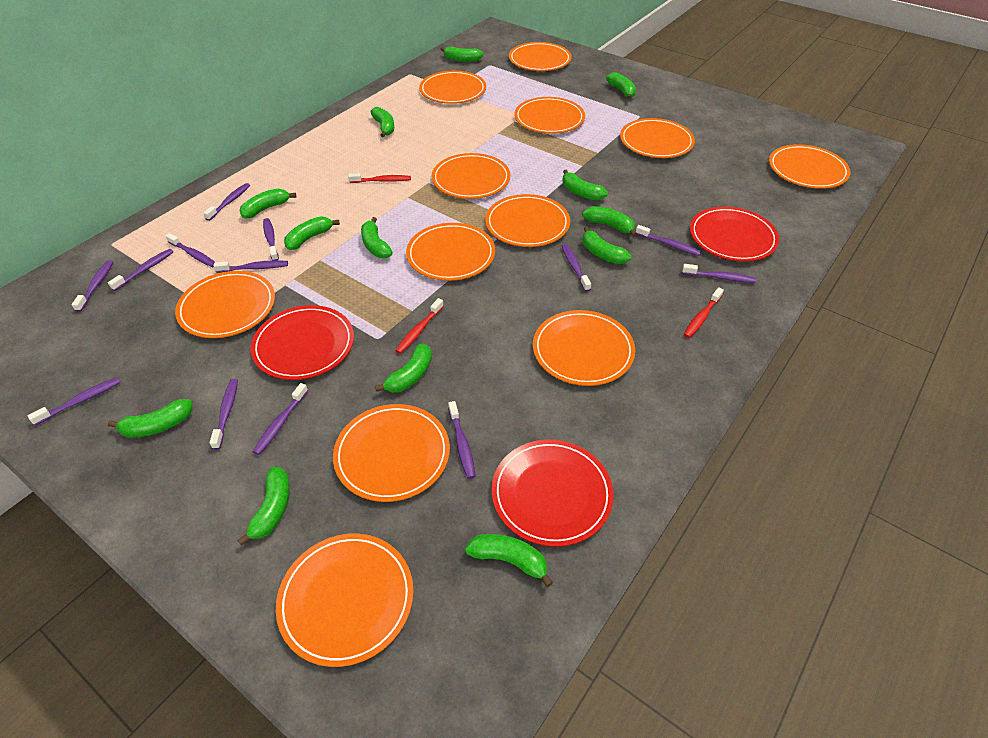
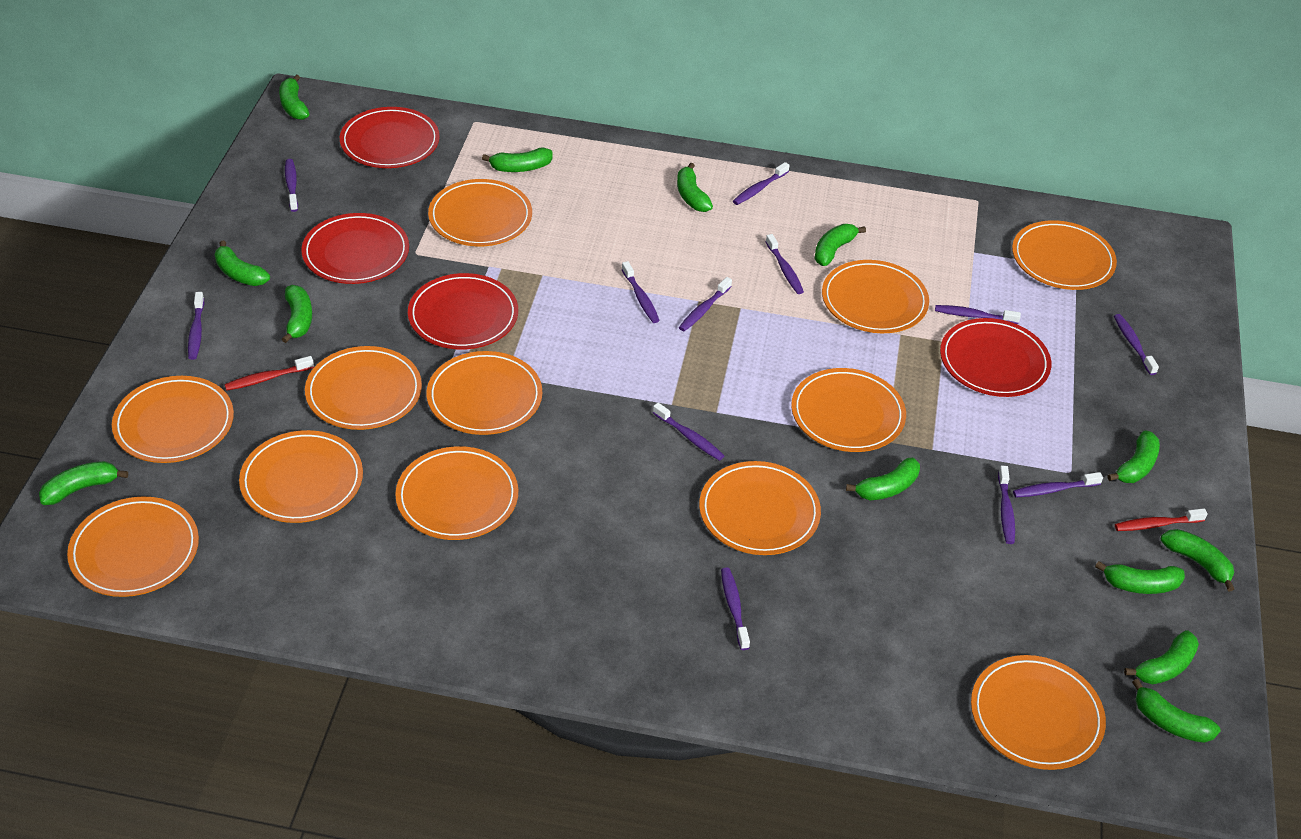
purple toothbrush: 13 -> 12
red plate: 3 -> 4
red toothbrush: 3 -> 2

